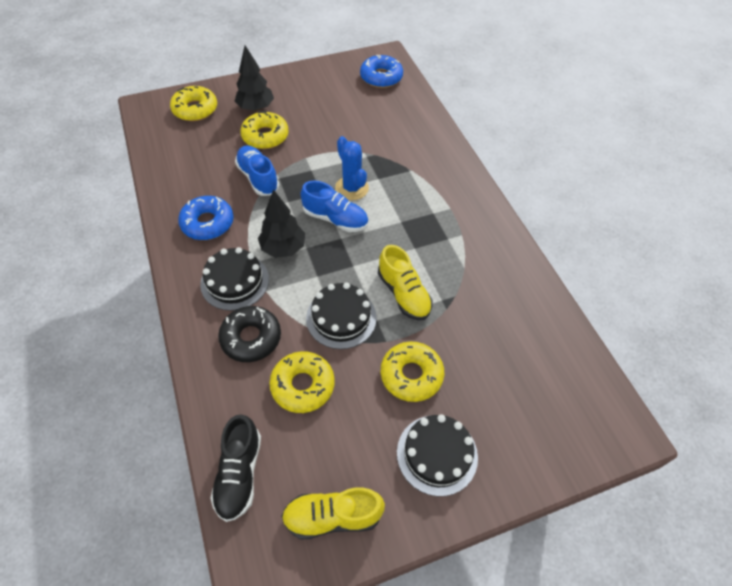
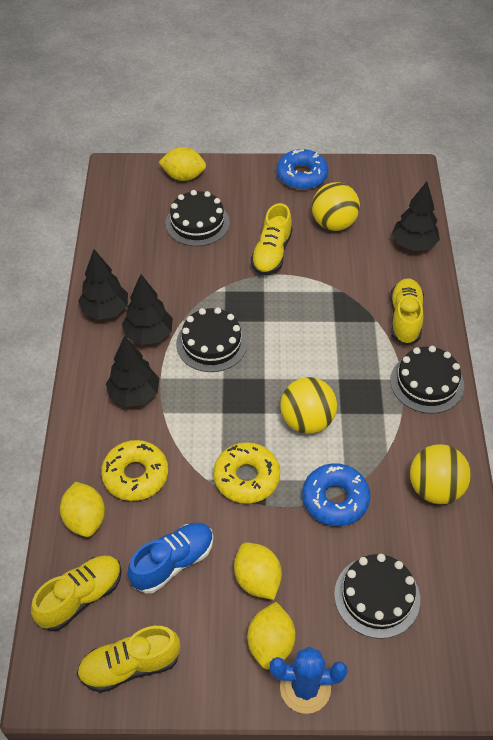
black cake: 3 -> 4
black donut: 1 -> 0
black shoe: 1 -> 0
black tree: 2 -> 4
blue shoe: 2 -> 1
yellow ball: 0 -> 3
yellow donut: 4 -> 2
yellow lemon: 0 -> 4
yellow shoe: 2 -> 4

